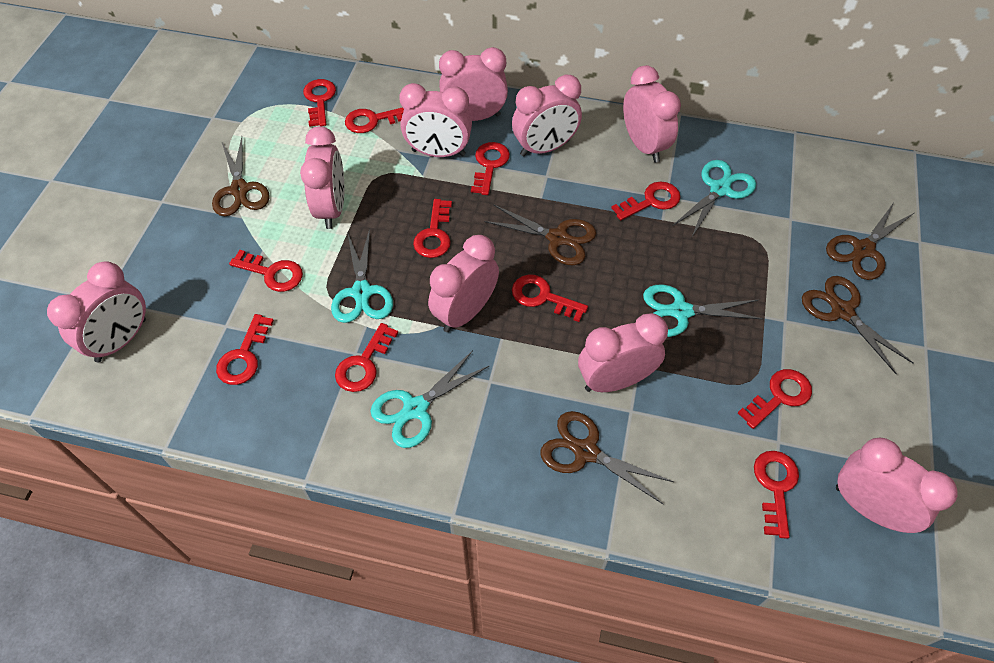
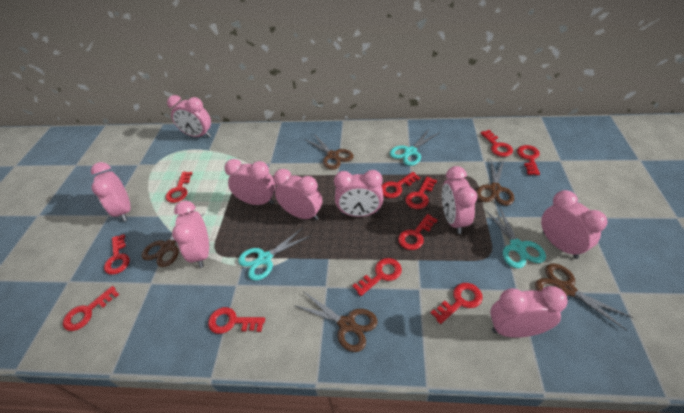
turquoise scissors: 4 -> 3

